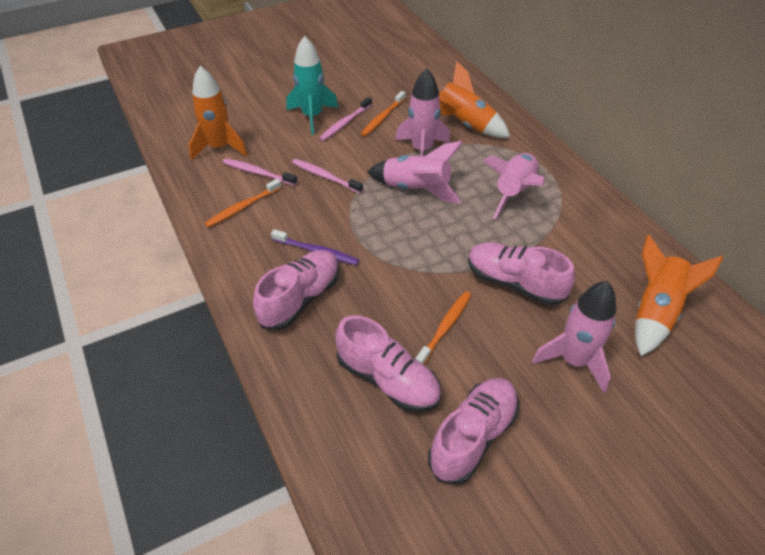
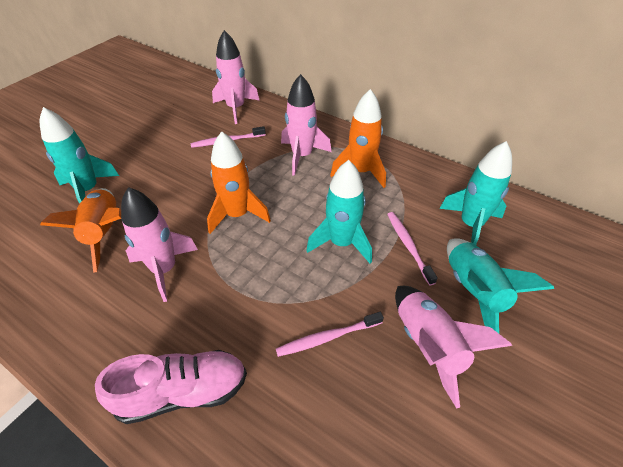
orange toothbrush: 3 -> 0
pink shoe: 4 -> 1
purple toothbrush: 1 -> 0
turquoise rocket: 1 -> 4

